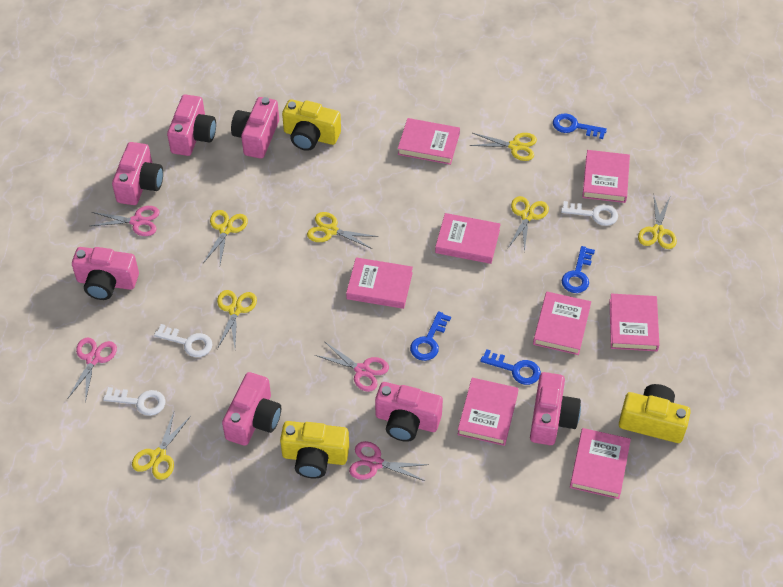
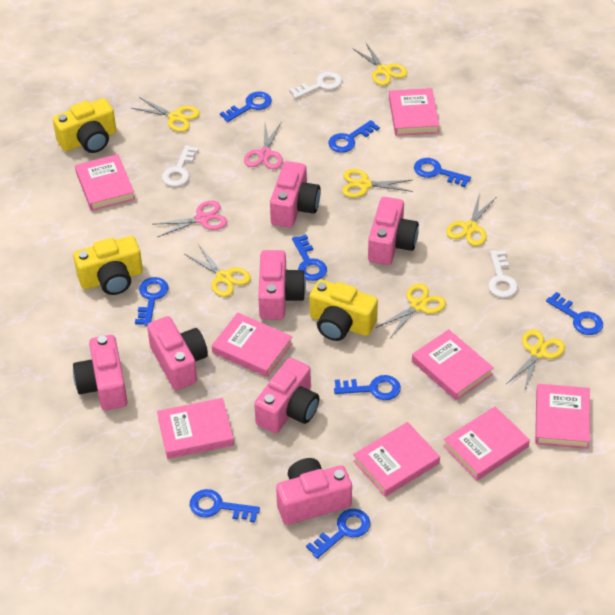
blue key: 4 -> 9
pink scissors: 4 -> 2

